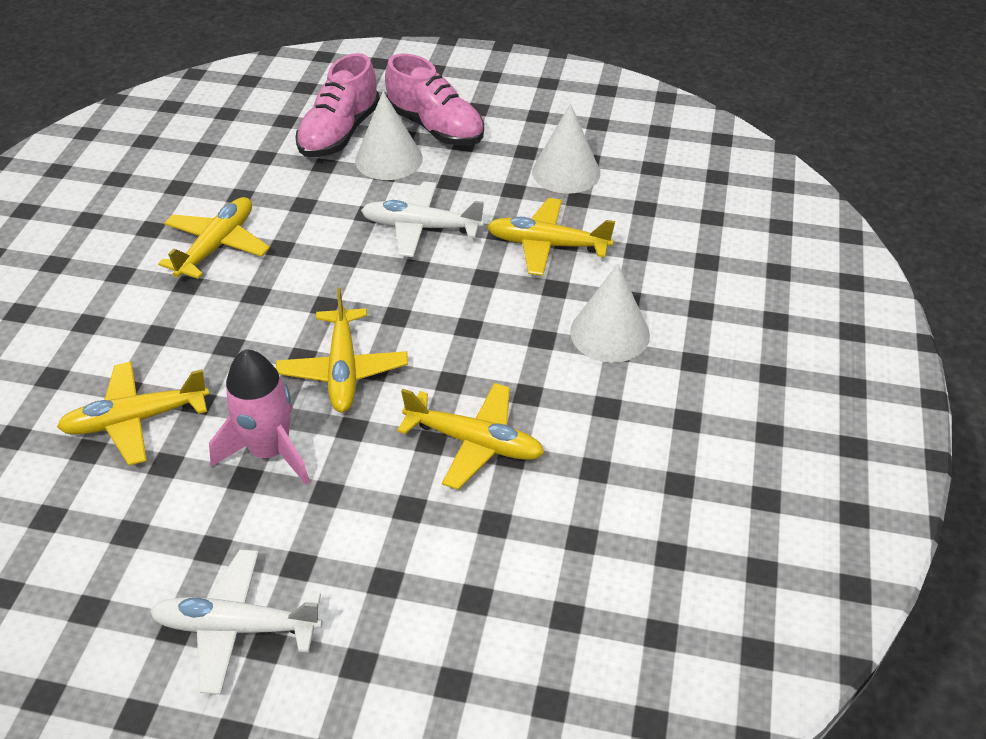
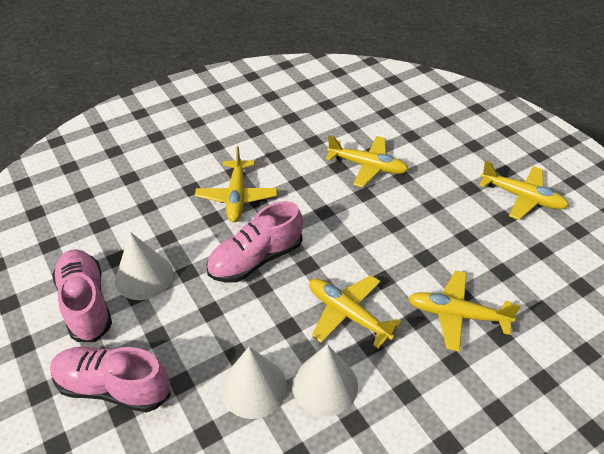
pink rocket: 1 -> 0
pink shoe: 2 -> 3
white plane: 2 -> 0

